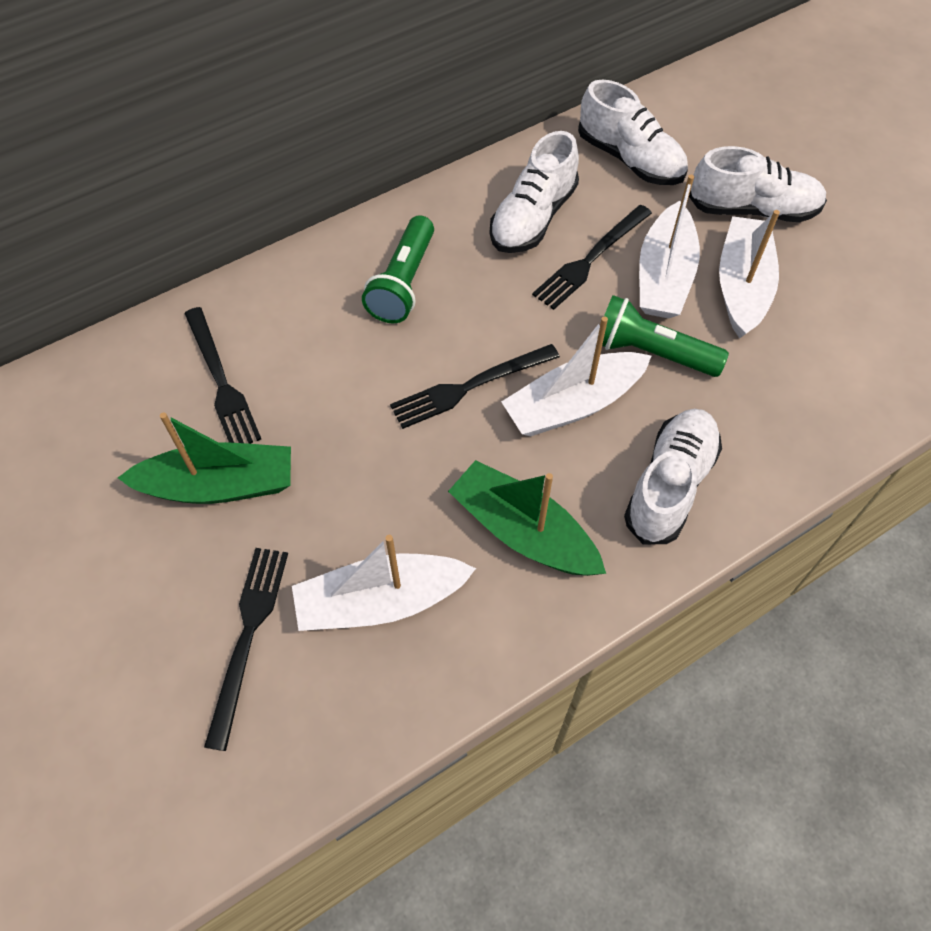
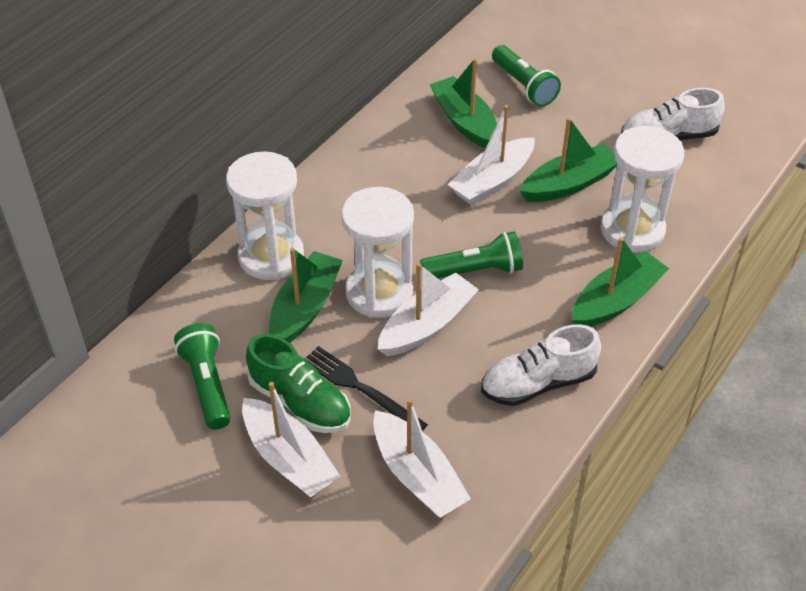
black fork: 4 -> 1
green boat: 2 -> 4
green flashlight: 2 -> 3
green shoe: 0 -> 1
white hourglass: 0 -> 3
white shoe: 4 -> 2

